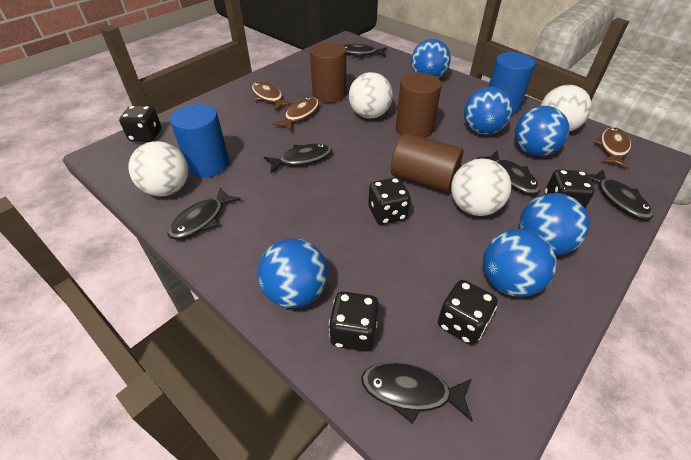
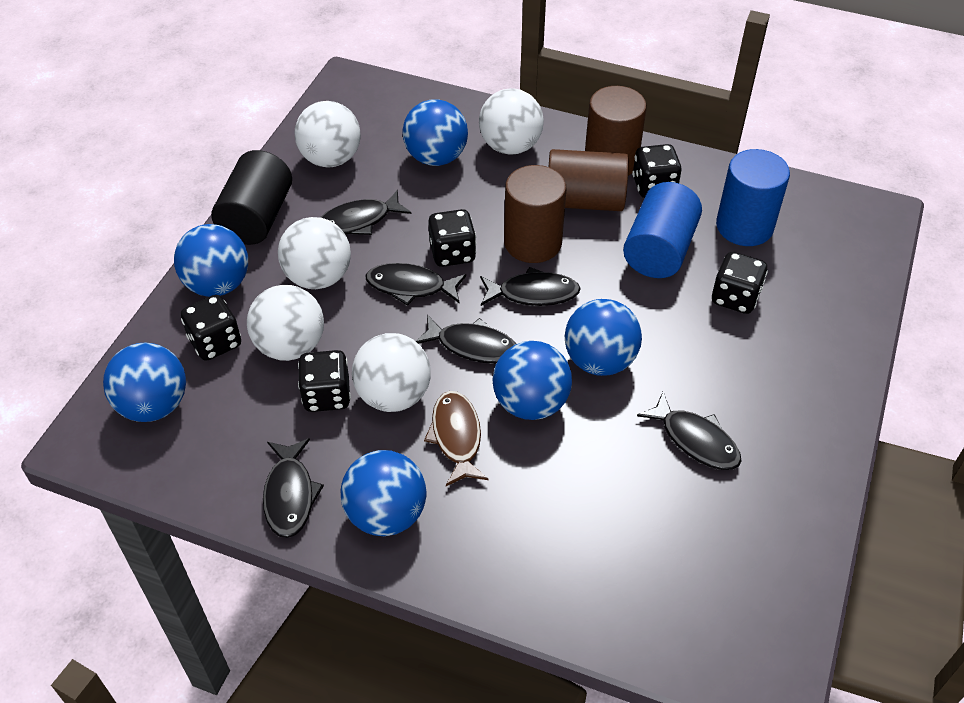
black cylinder: 0 -> 1
brown fish: 3 -> 1
white ball: 4 -> 5

